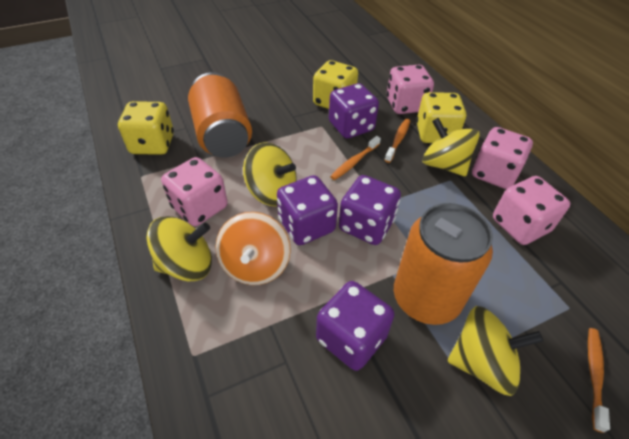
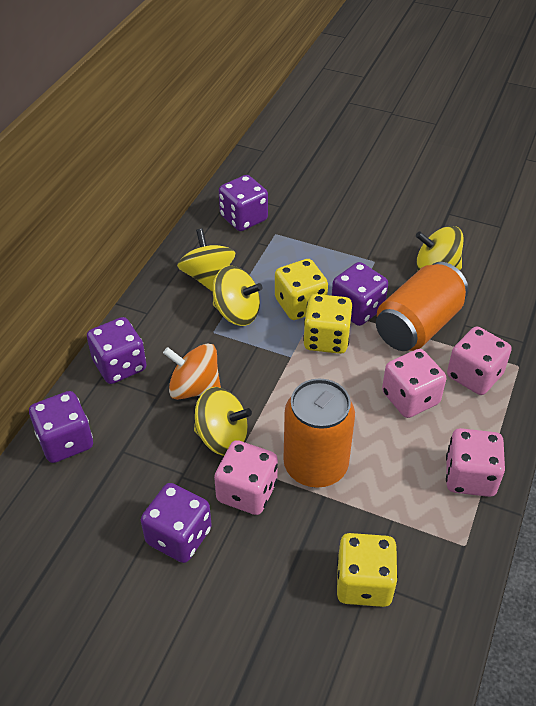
orange toothbrush: 3 -> 0
purple dice: 4 -> 5

